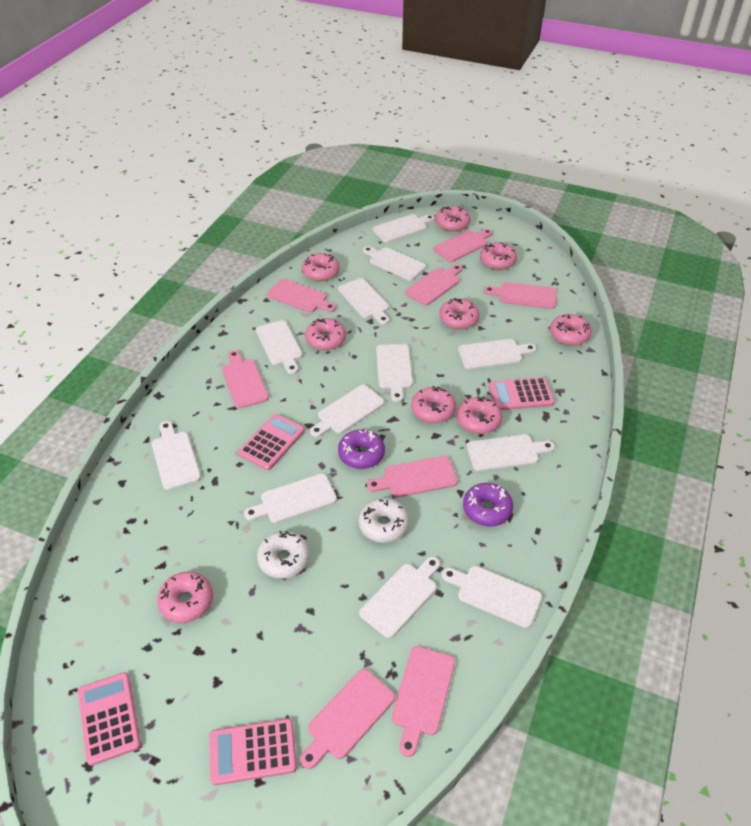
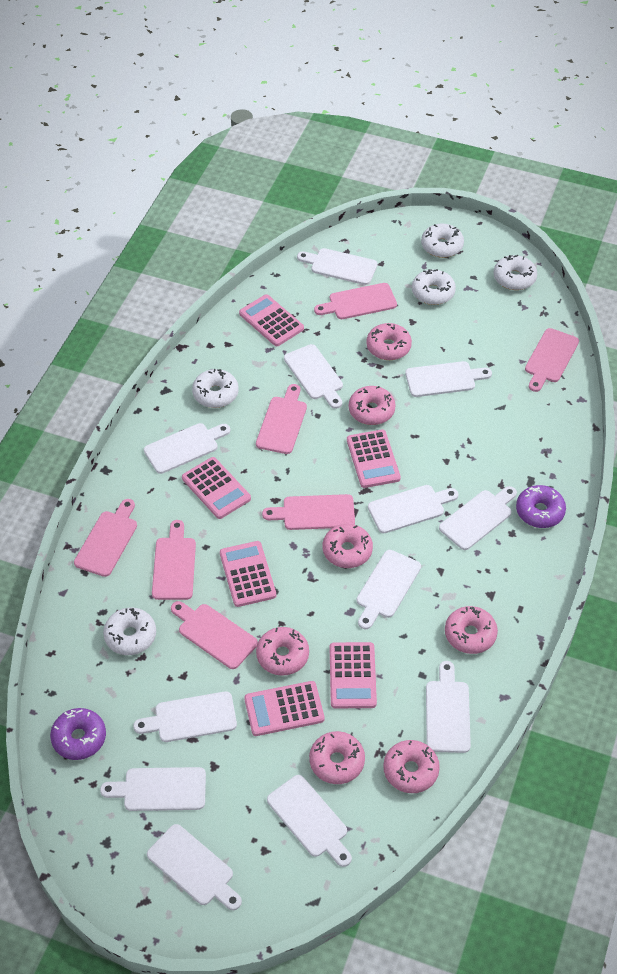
pink calculator: 4 -> 6
pink cutting board: 8 -> 7
pink donut: 9 -> 7
white donut: 2 -> 5

